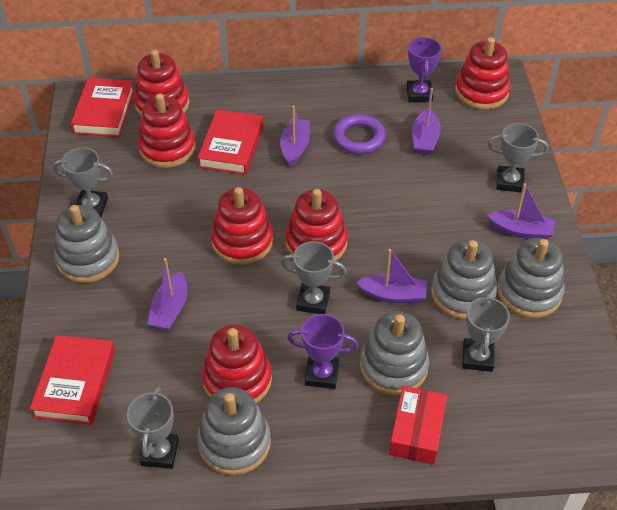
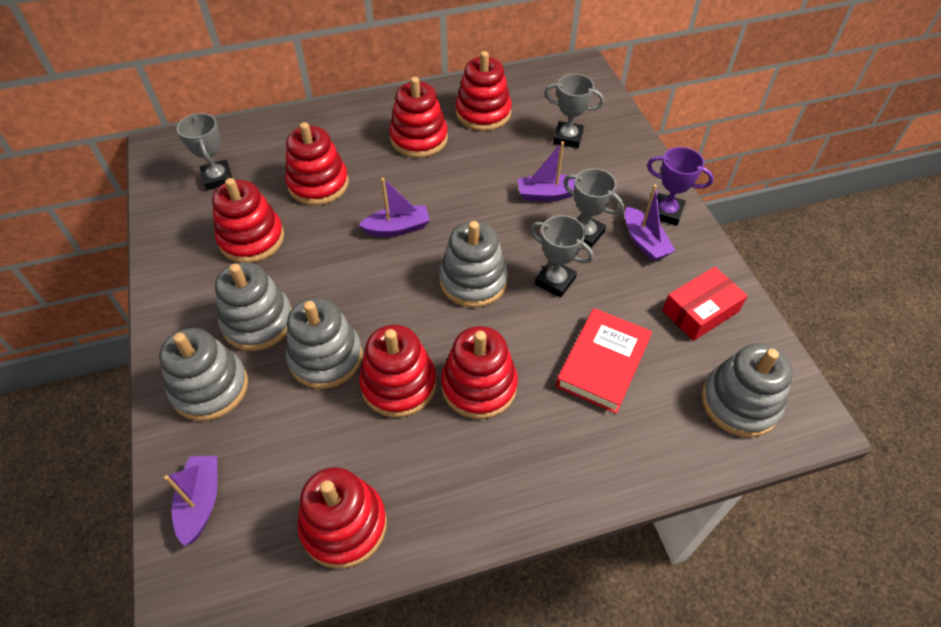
grey trophy: 5 -> 4
purple boat: 5 -> 4
purple ring: 1 -> 0
purple trophy: 2 -> 1
red book: 3 -> 1
red stacking toy: 6 -> 7

